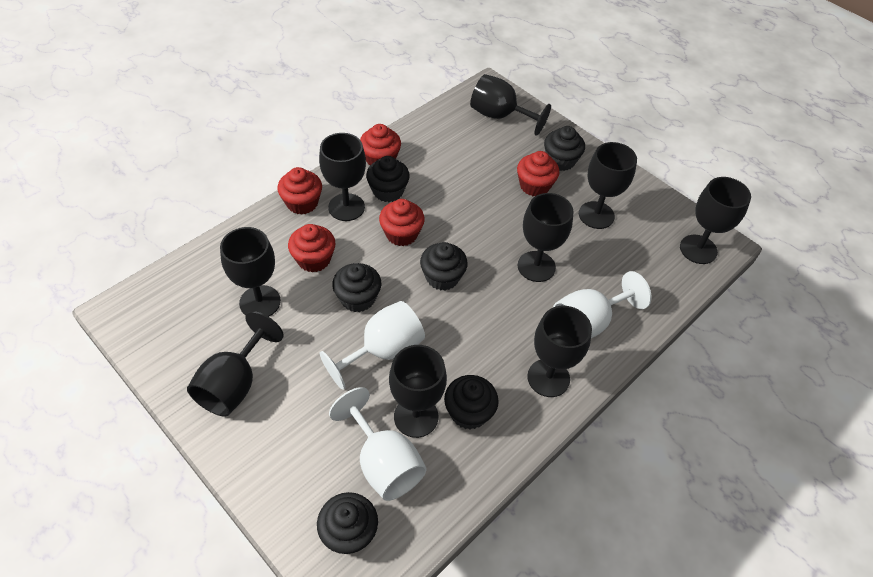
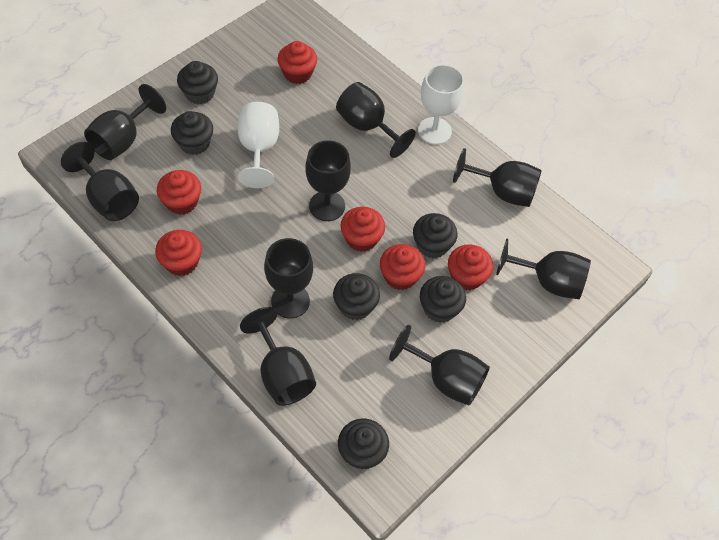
red cupcake: 5 -> 6
white goblet: 3 -> 2

